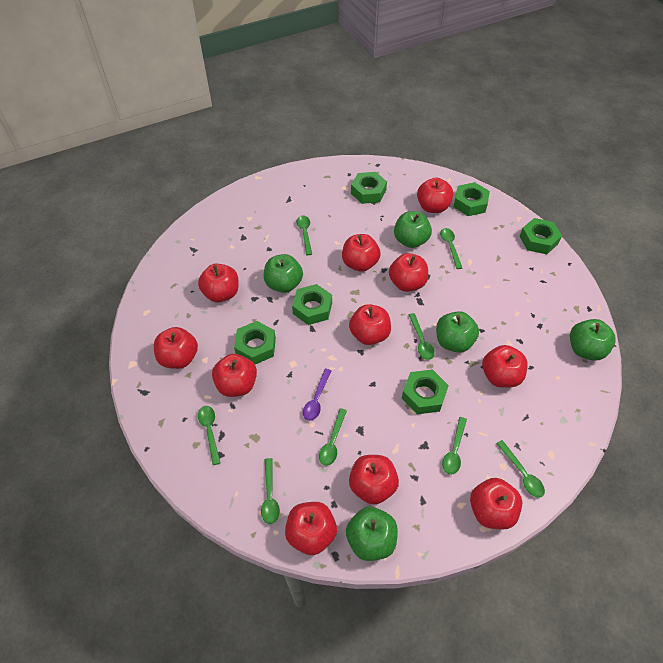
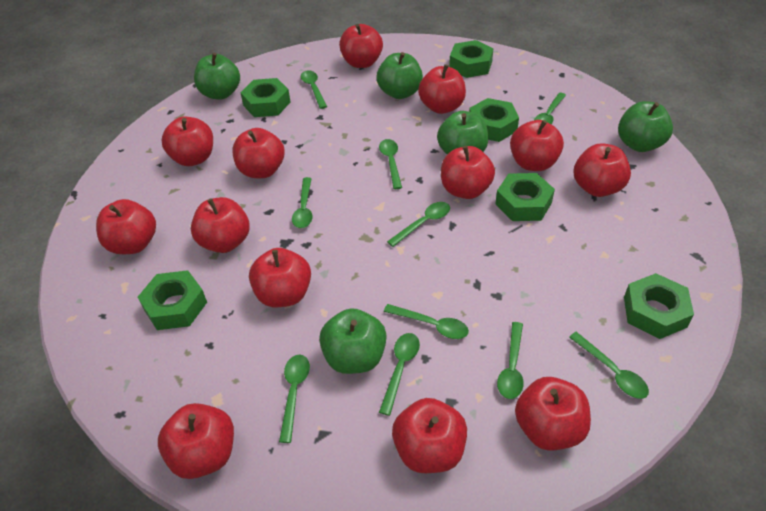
green spoon: 8 -> 10
purple spoon: 1 -> 0
red apple: 11 -> 13

